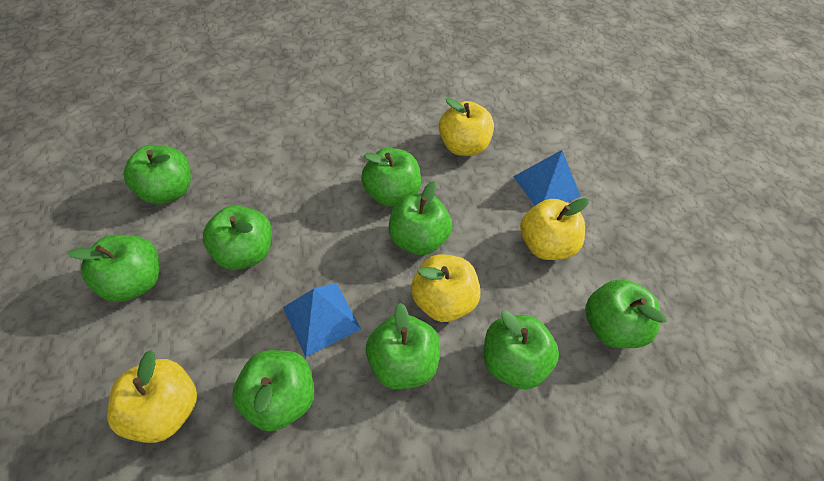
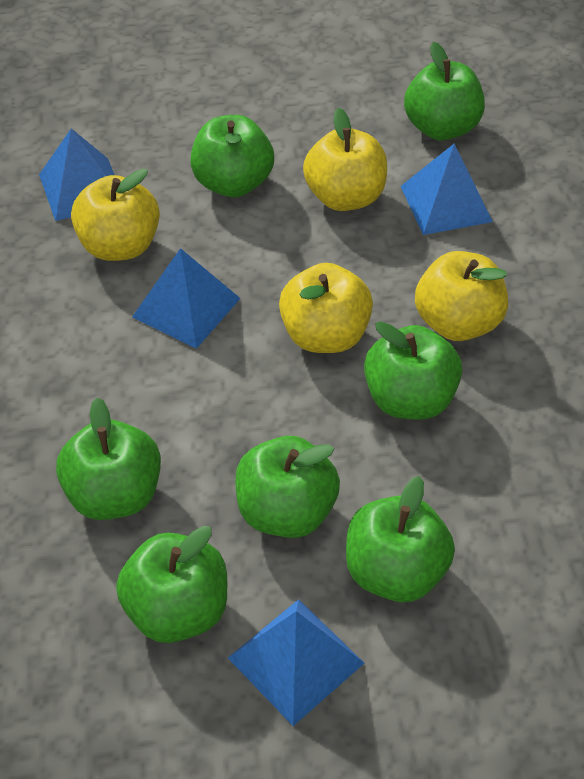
blue pyramid: 2 -> 4
green apple: 9 -> 7

